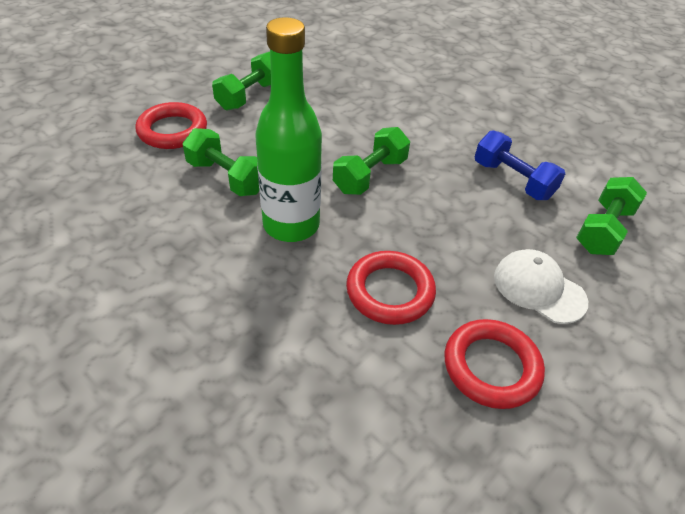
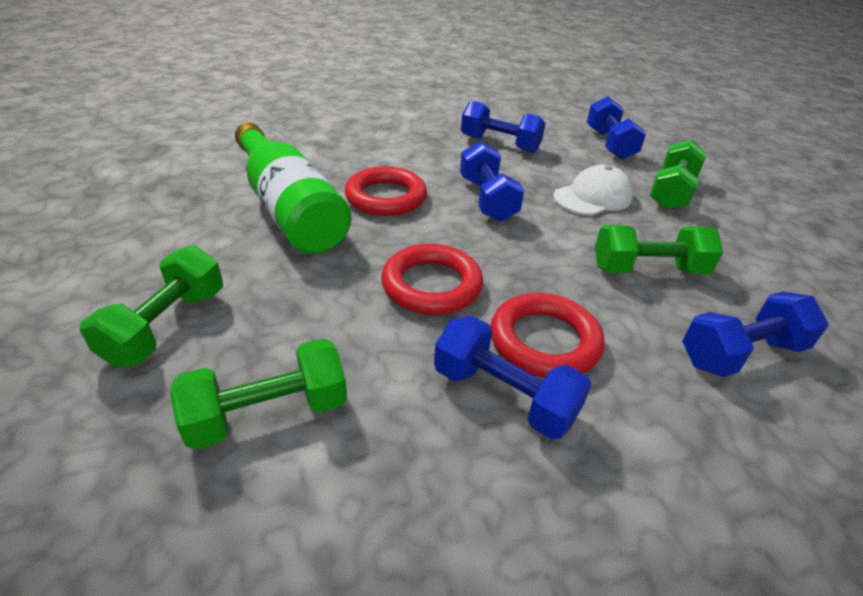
blue dumbbell: 1 -> 5

